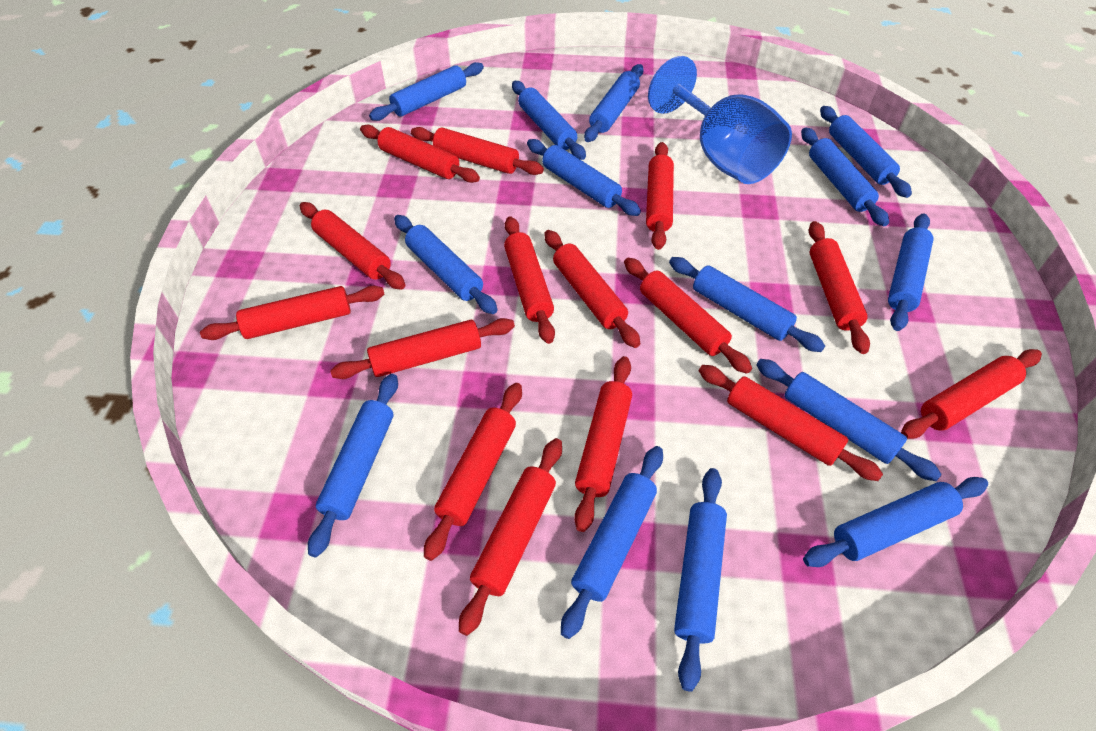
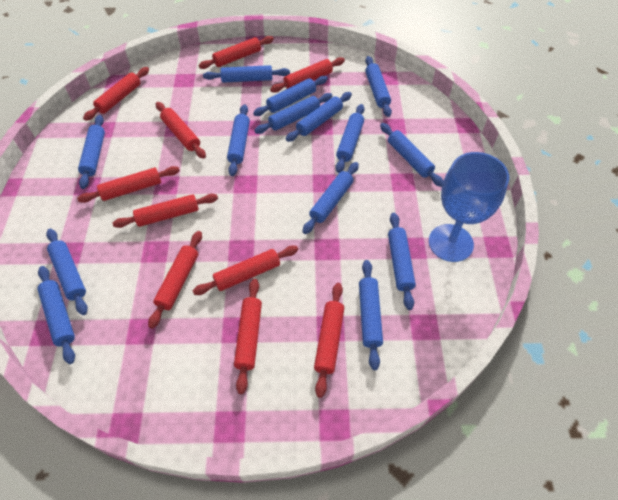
red rolling pin: 15 -> 10

